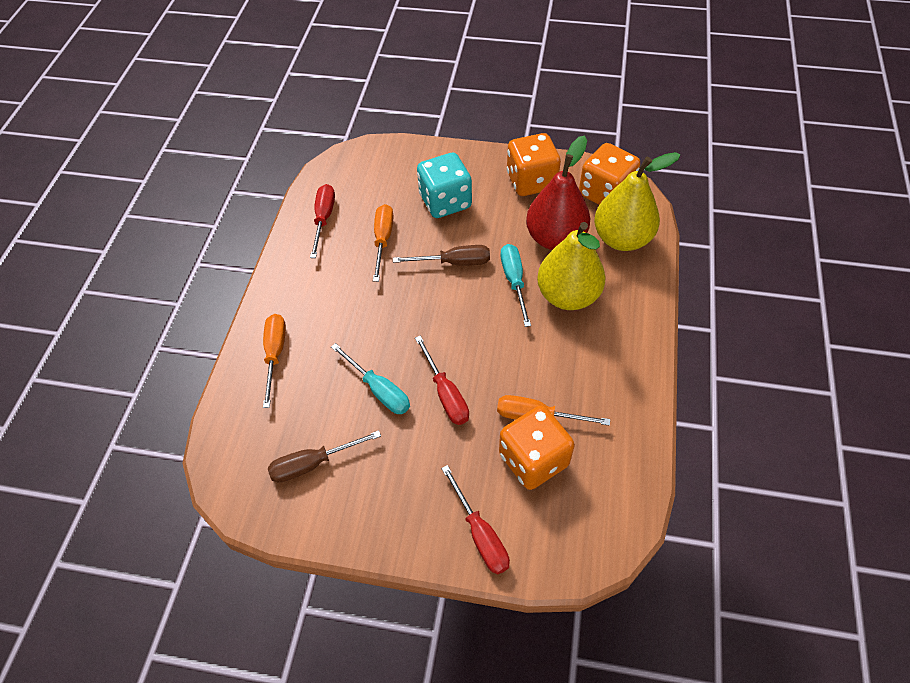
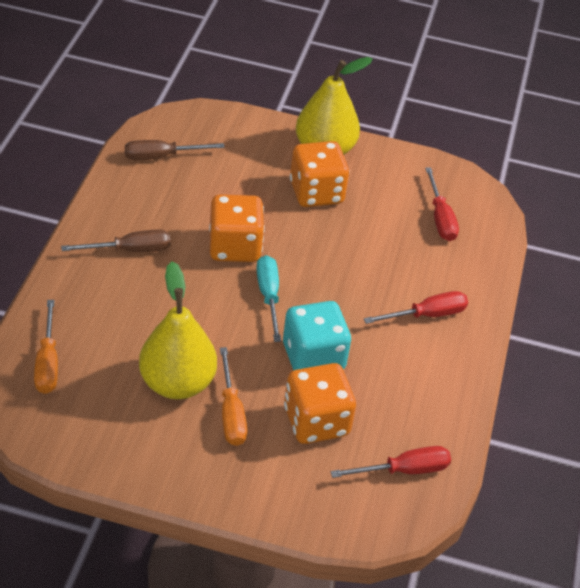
orange screwdriver: 3 -> 2
red pear: 1 -> 0
turquoise screwdriver: 2 -> 1

